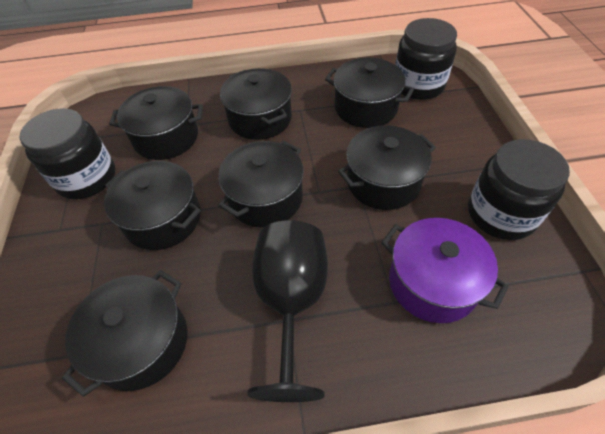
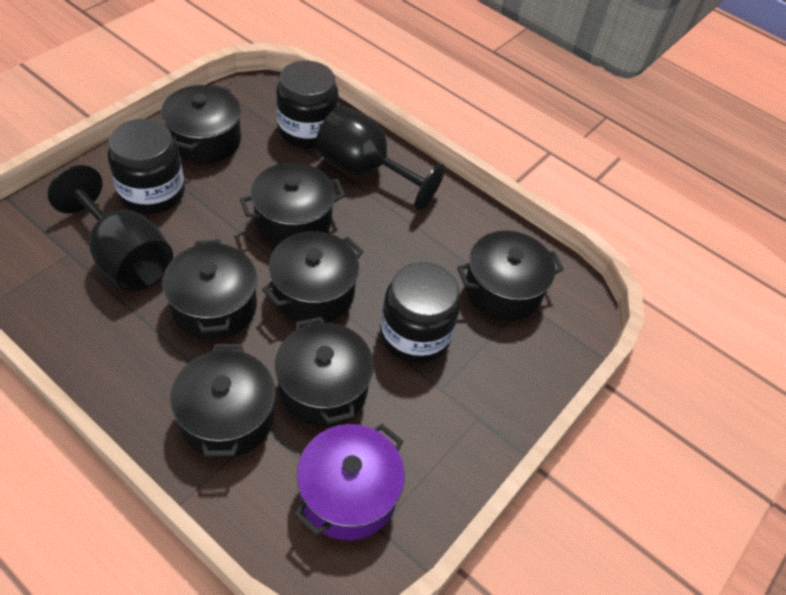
black goblet: 1 -> 2

